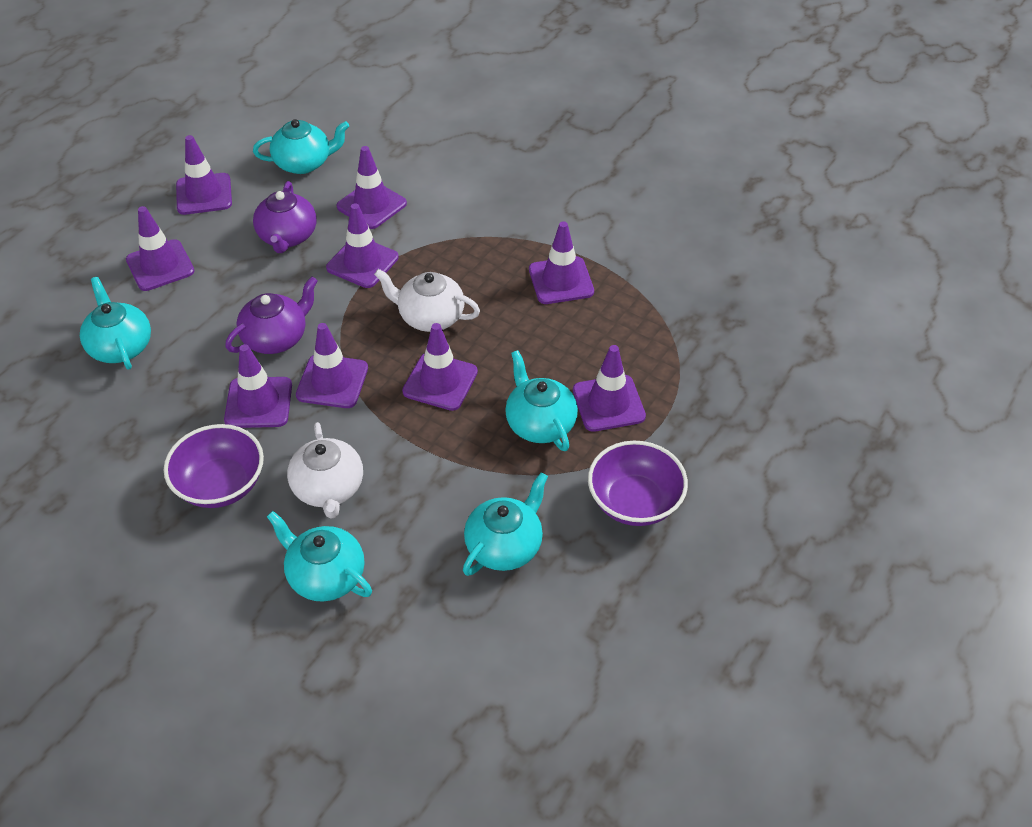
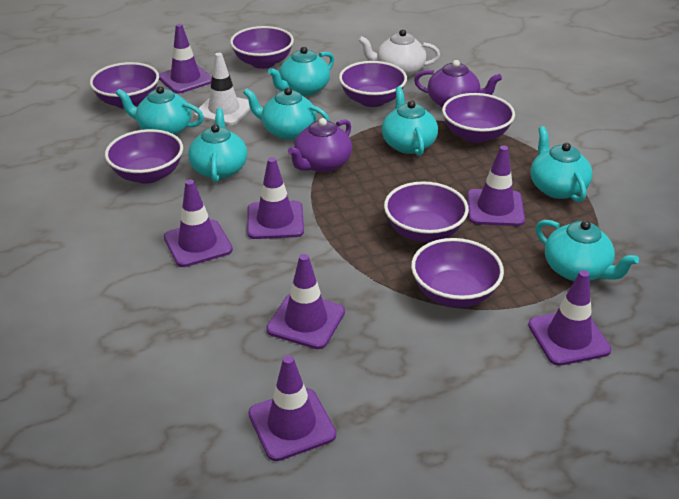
purple bowl: 2 -> 7
purple traffic cone: 9 -> 7
turquoise teapot: 5 -> 7
white teapot: 2 -> 1
white traffic cone: 0 -> 1

